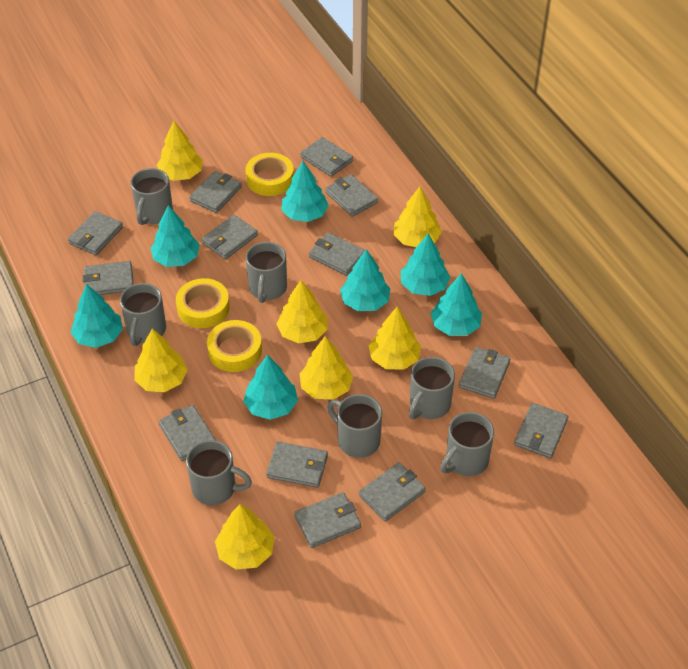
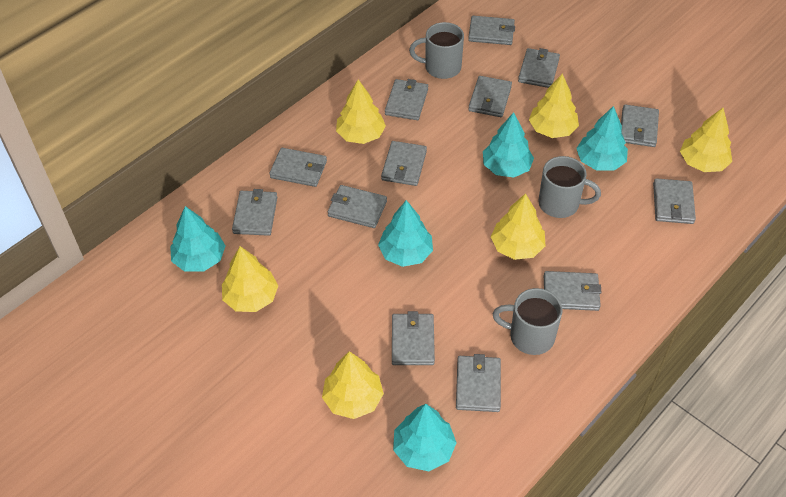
grey mug: 7 -> 3
turquoise tree: 7 -> 5
yellow tape: 3 -> 0
yellow tree: 7 -> 6

